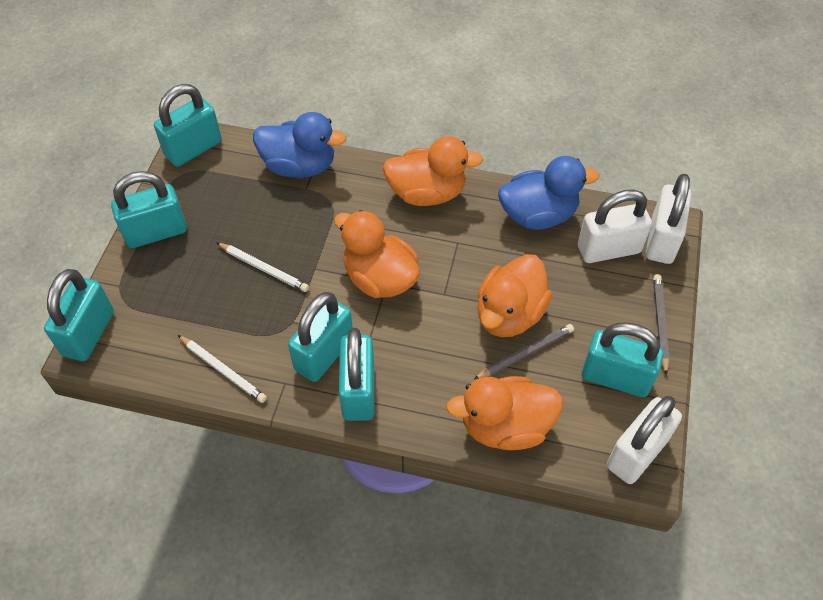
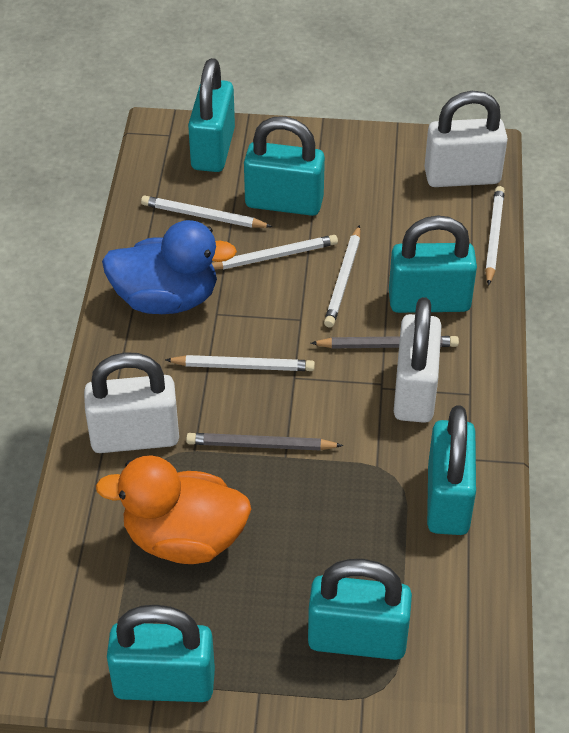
blue duck: 2 -> 1
orange duck: 4 -> 1
white pencil: 2 -> 5

